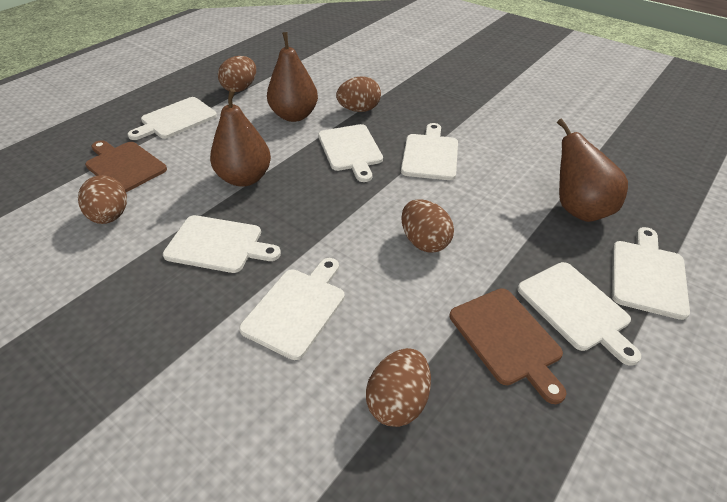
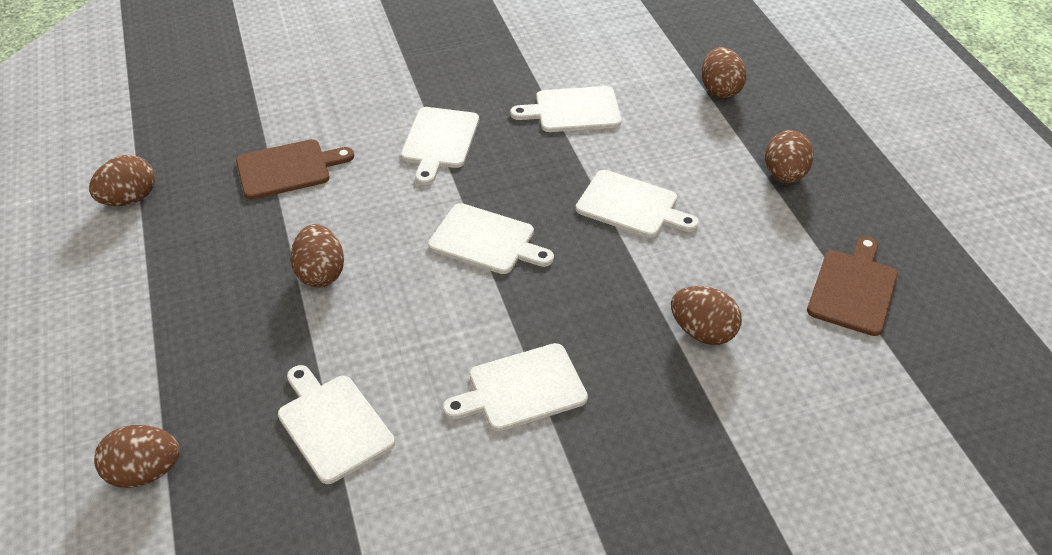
brown egg: 5 -> 6
brown pear: 3 -> 0
white cutting board: 7 -> 6

